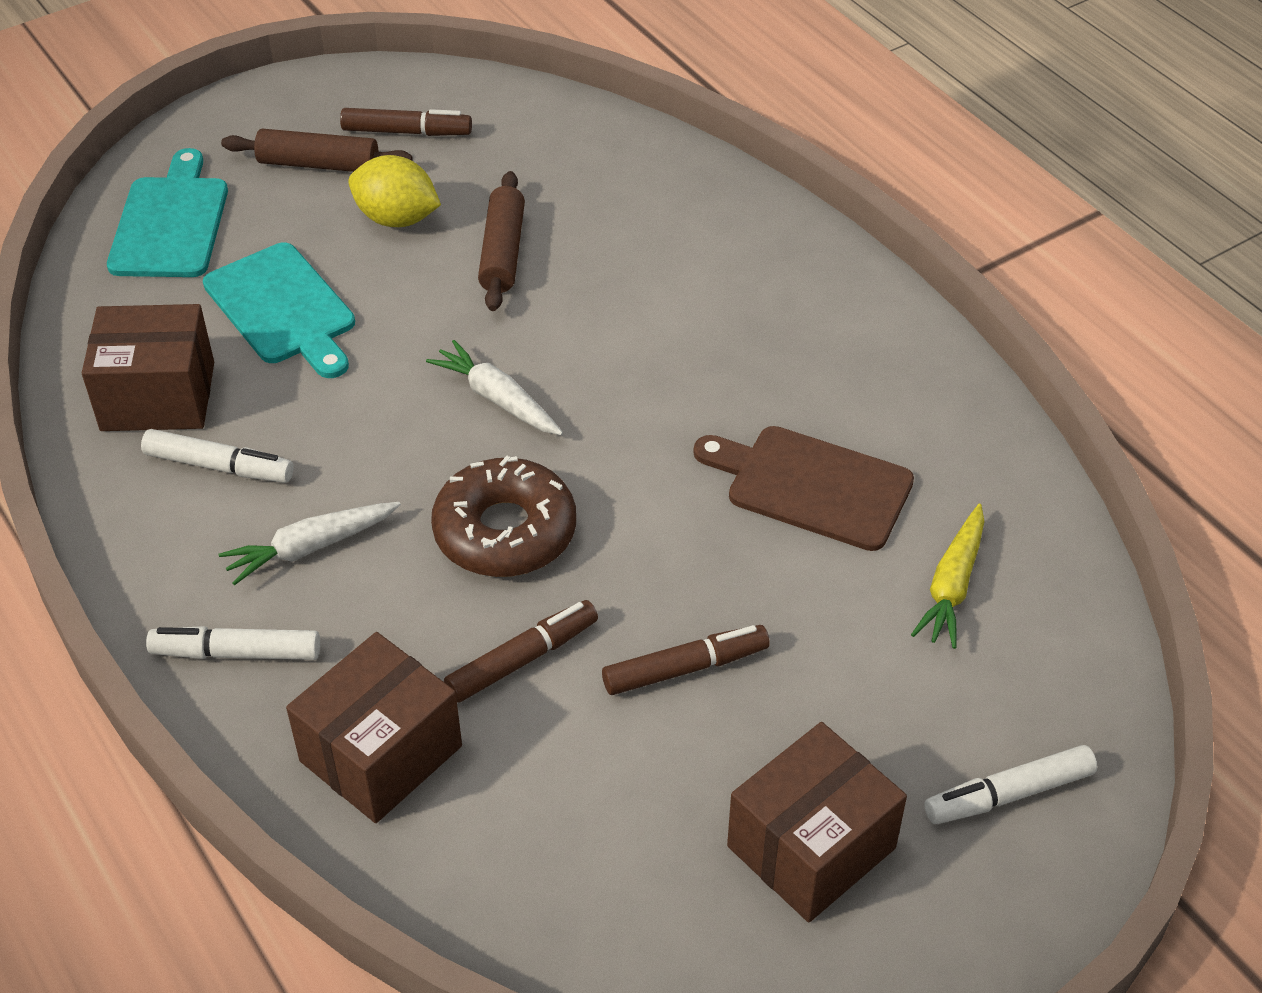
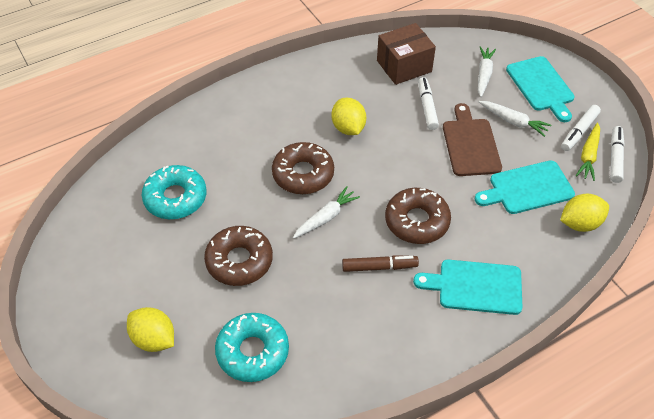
brown box: 3 -> 1
brown donut: 1 -> 3
brown marker: 3 -> 1
brown rolling pin: 2 -> 0
turquoise cutting board: 2 -> 3
turquoise donut: 0 -> 2
white carrot: 2 -> 3
yellow lemon: 1 -> 3

